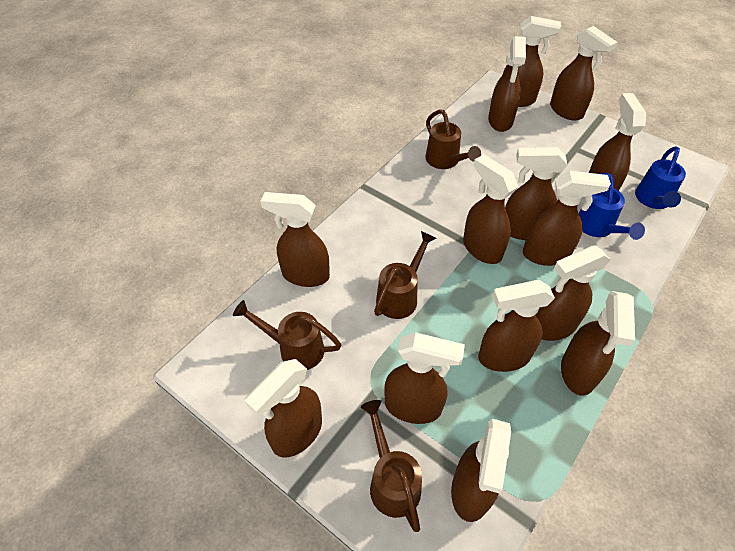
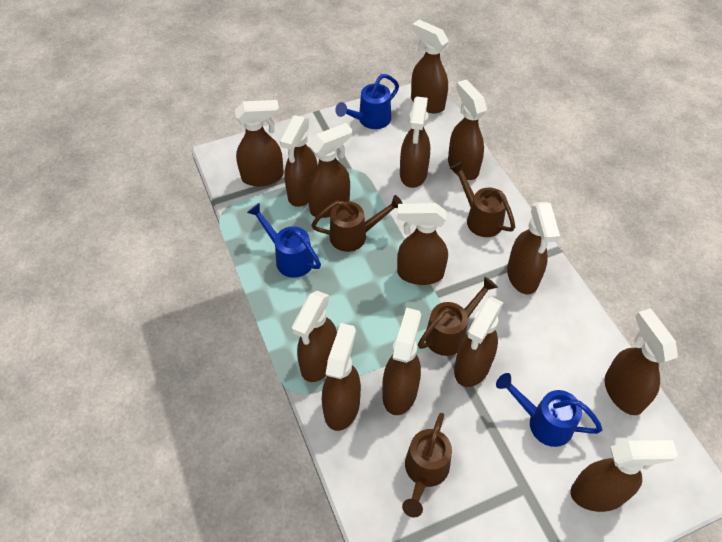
blue watering can: 2 -> 3

